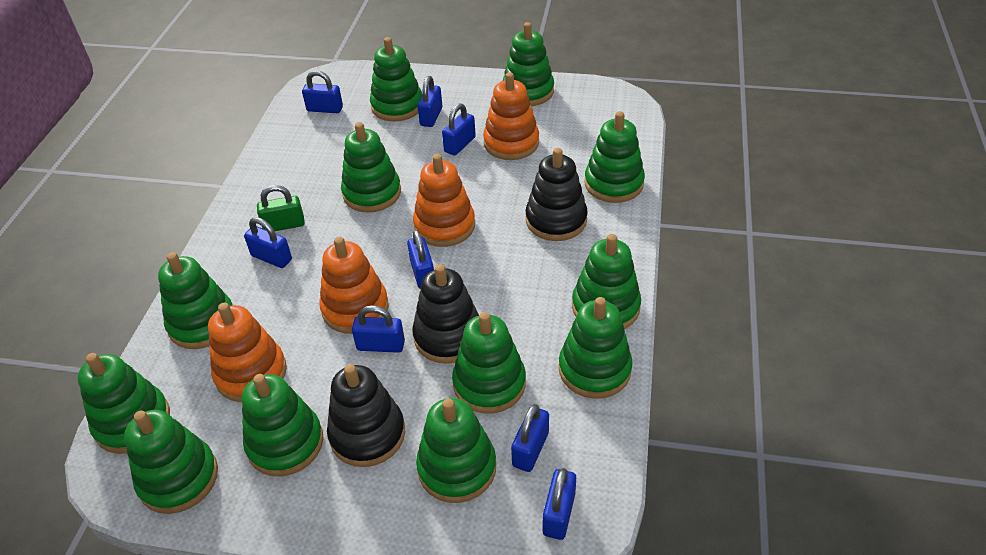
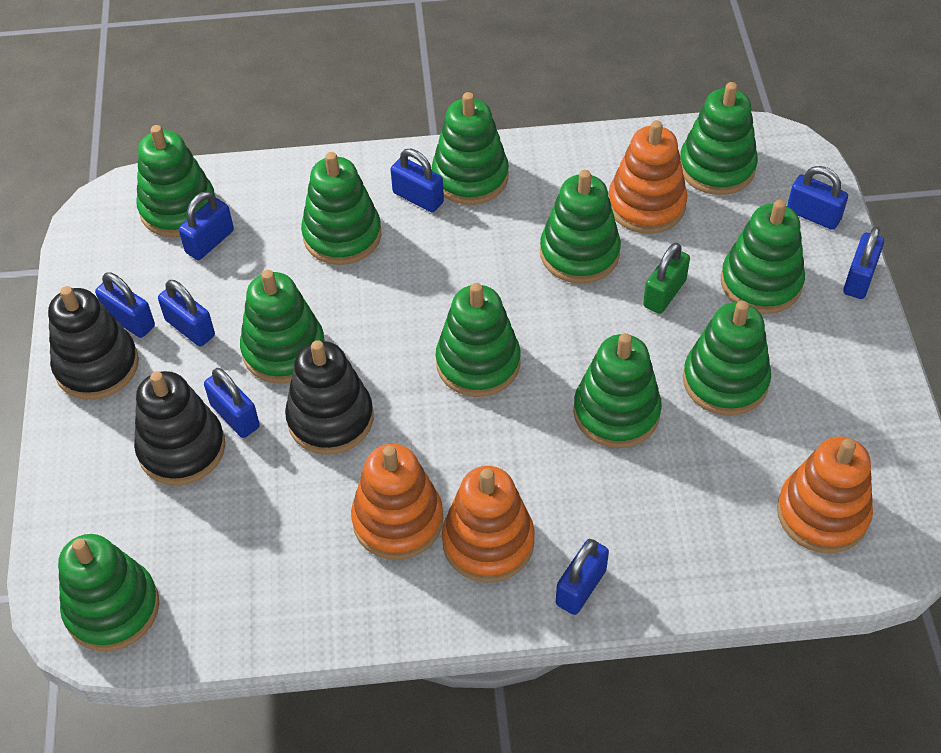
green stacking toy: 12 -> 11

